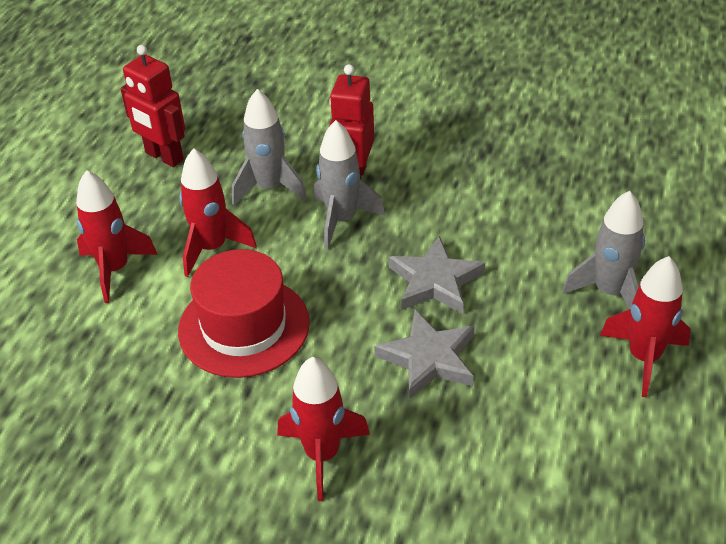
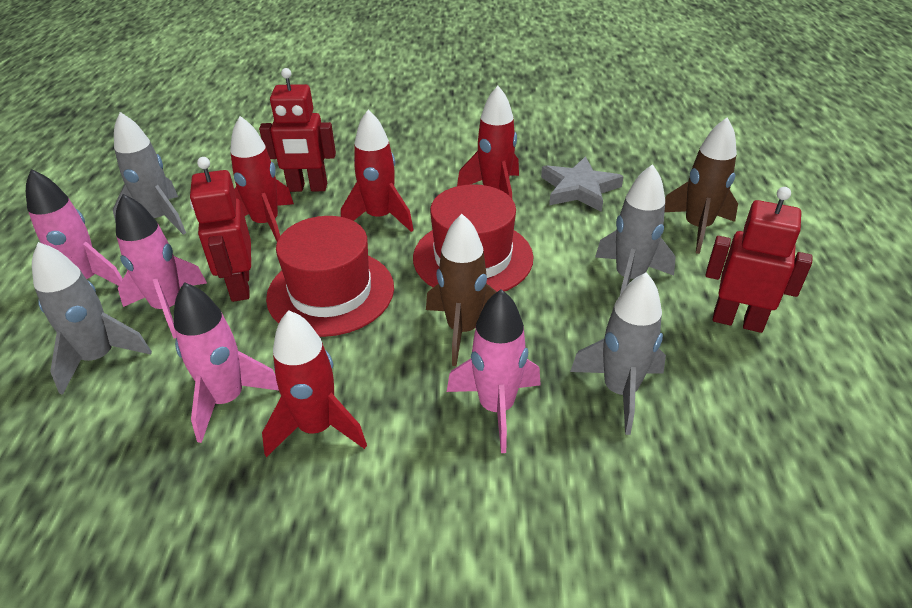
brown rocket: 0 -> 2
grey rocket: 3 -> 4
grey star: 2 -> 1
pink rocket: 0 -> 4
red hat: 1 -> 2
red robot: 2 -> 3

